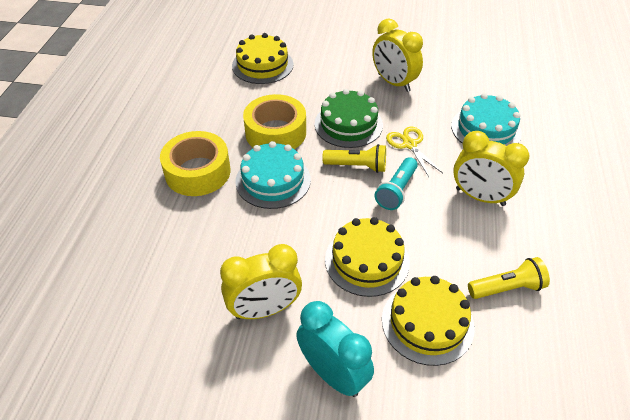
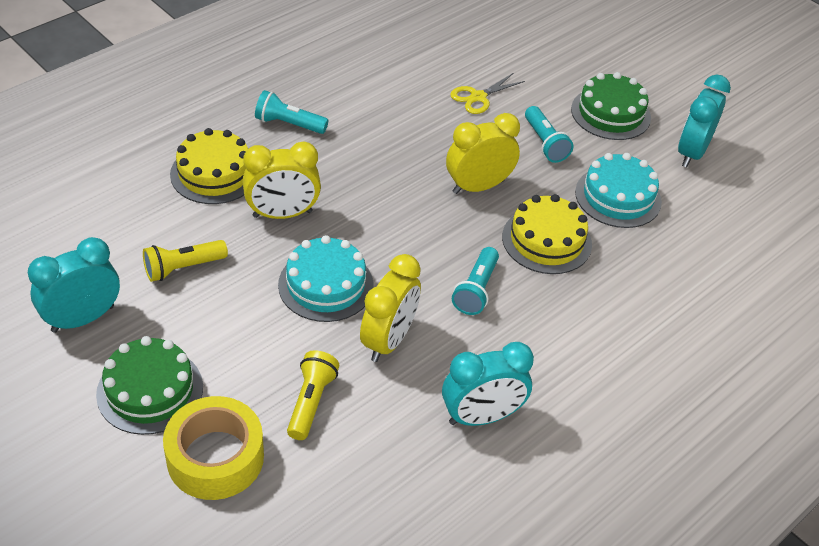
green cake: 1 -> 2
turquoise clock: 1 -> 3
turquoise flashlight: 1 -> 3
yellow cake: 3 -> 2
yellow tape: 2 -> 1

